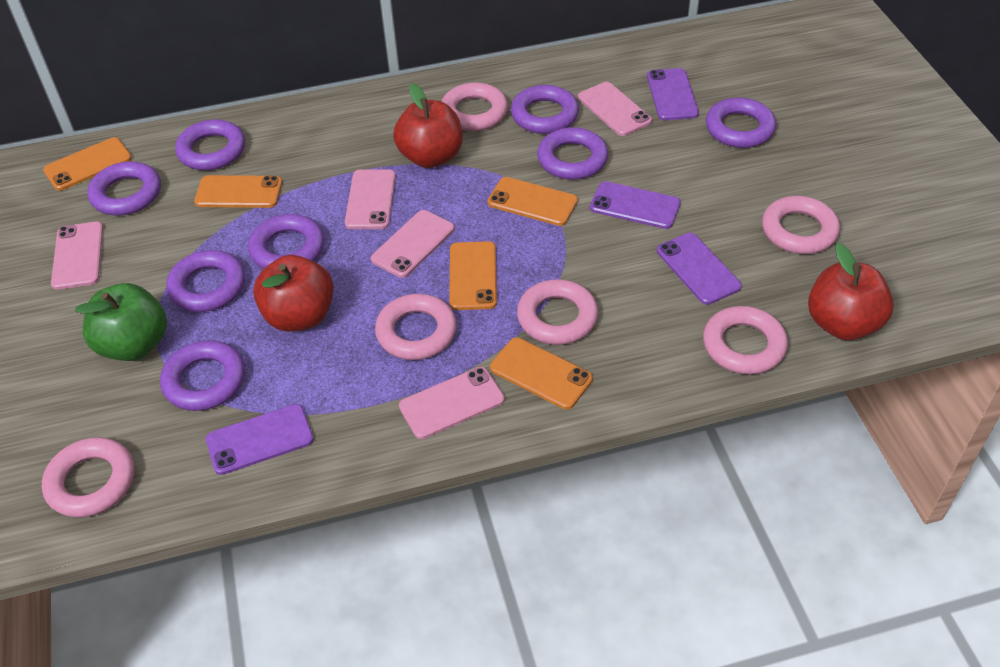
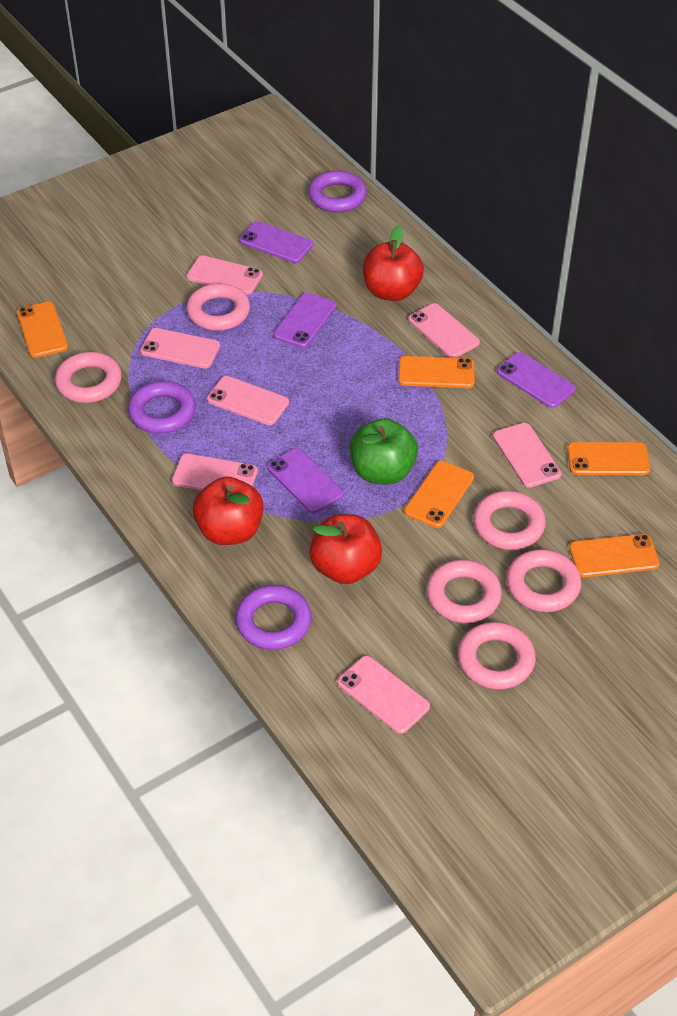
pink phone: 5 -> 7
purple ring: 8 -> 3

